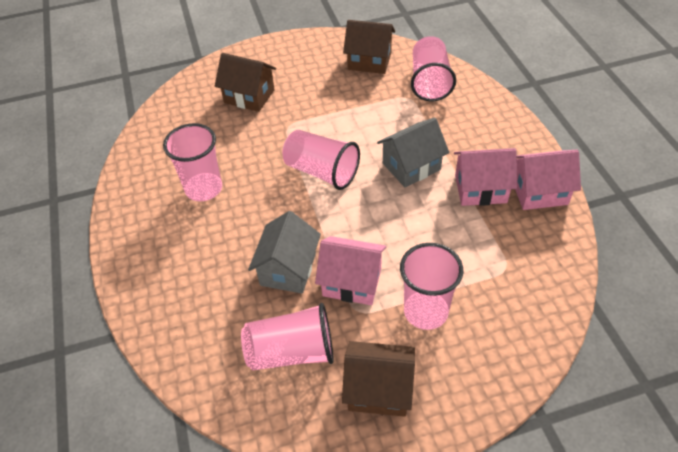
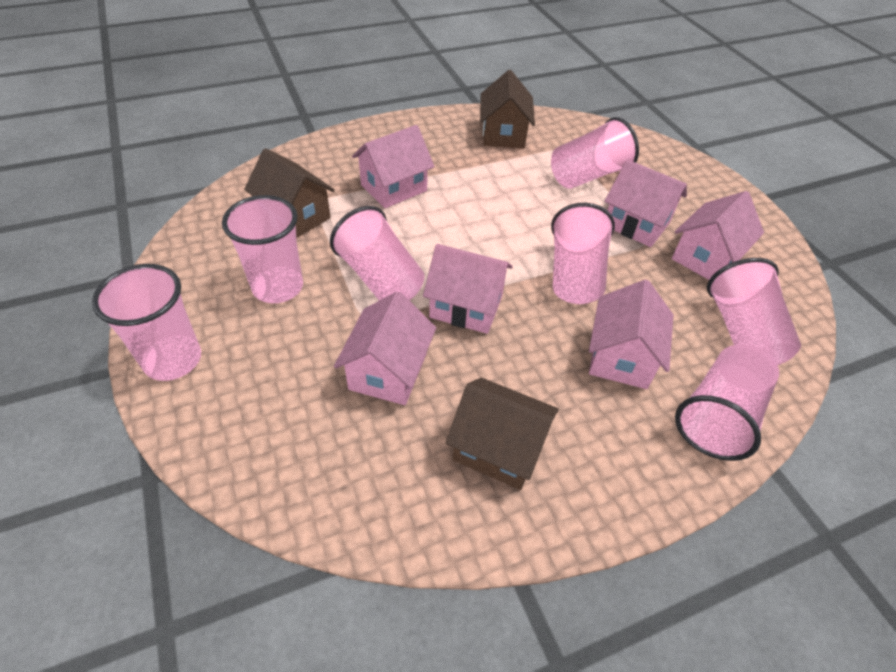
grey house: 2 -> 0
pink cup: 5 -> 7
pink house: 3 -> 6

